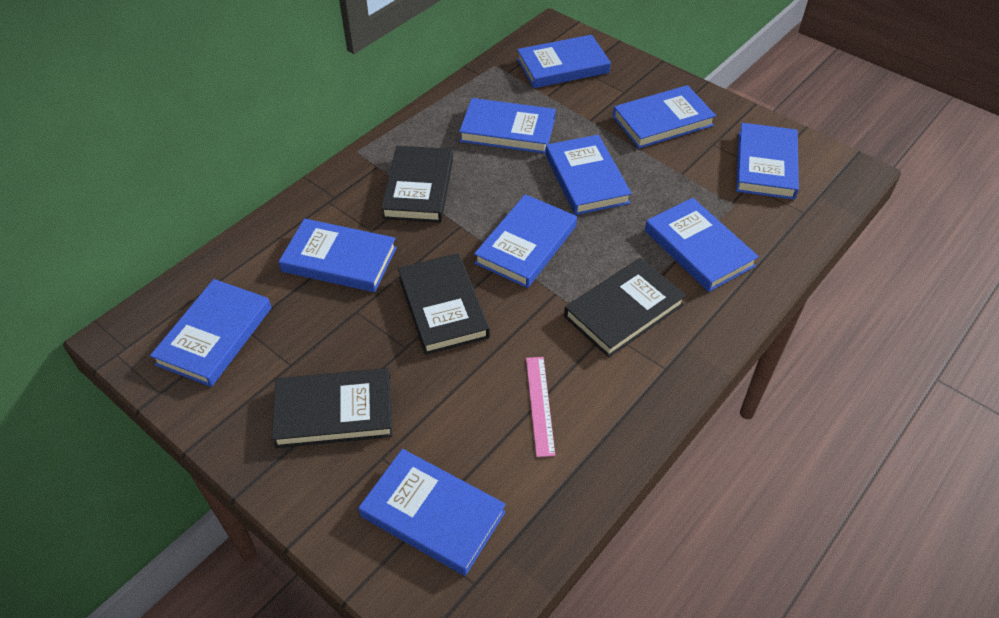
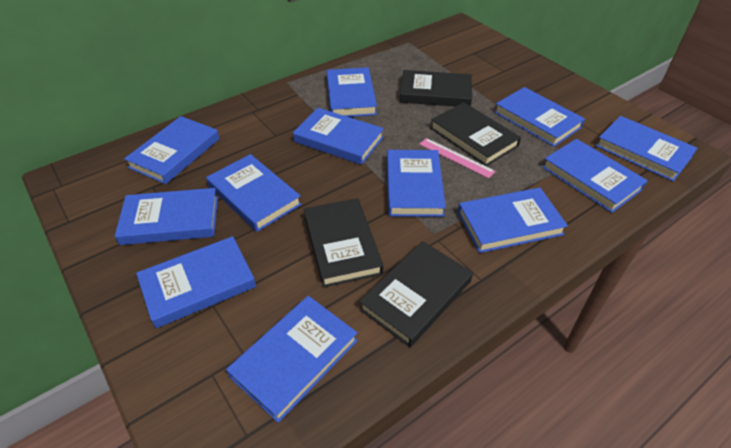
blue book: 10 -> 12

